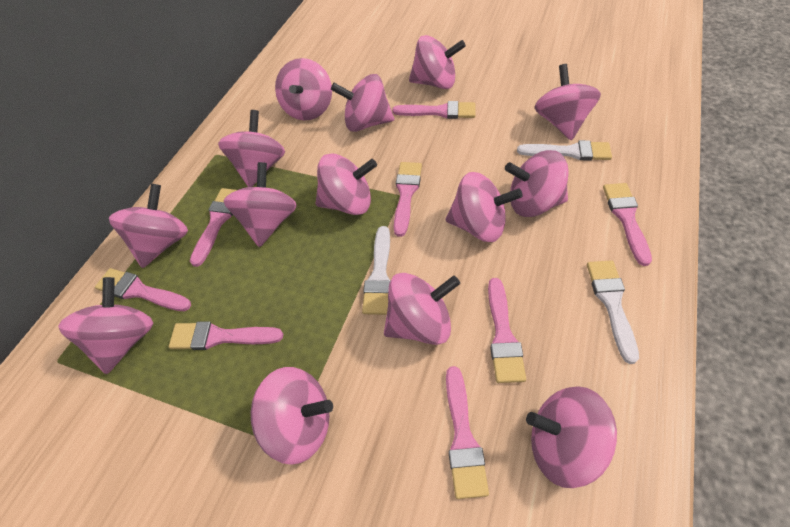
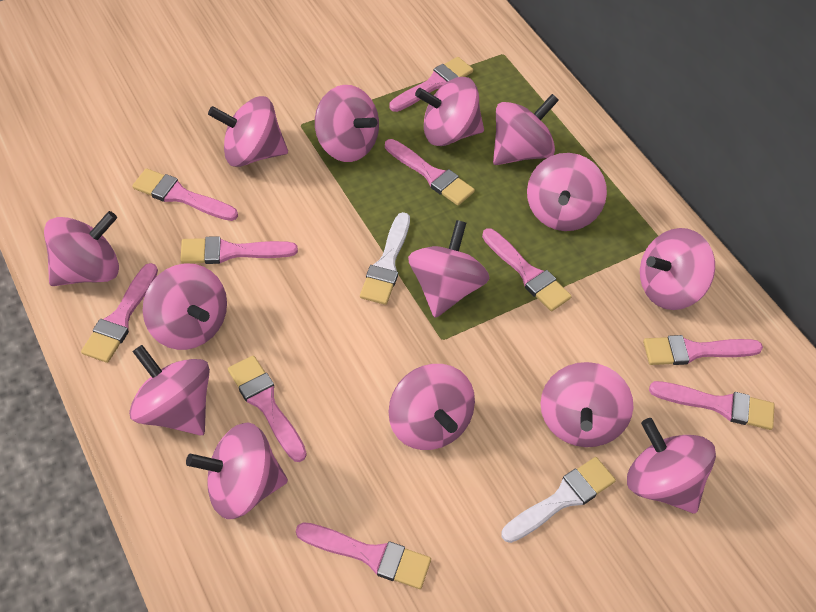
pink brush: 8 -> 10
white brush: 3 -> 2

